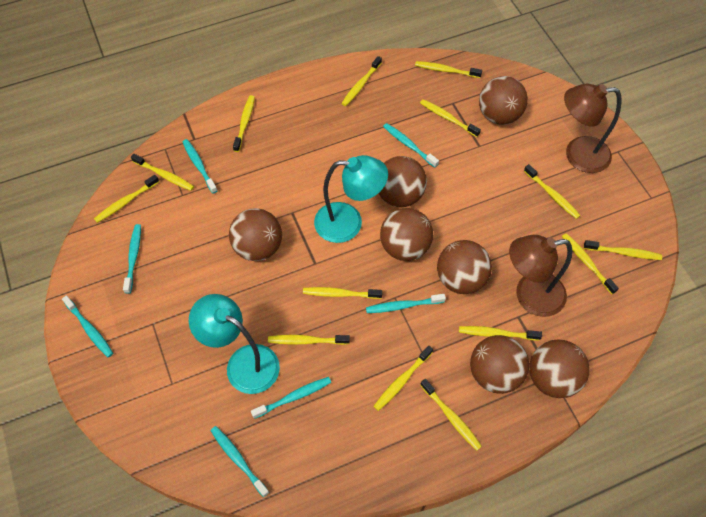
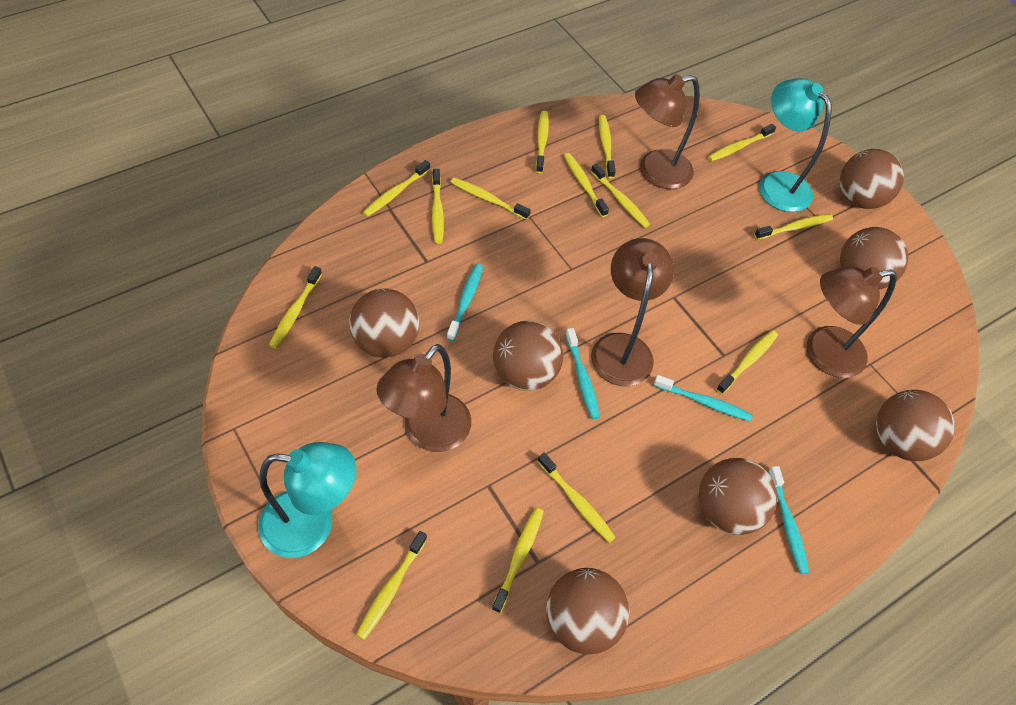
brown lamp: 2 -> 4
turquoise toothbrush: 7 -> 4

